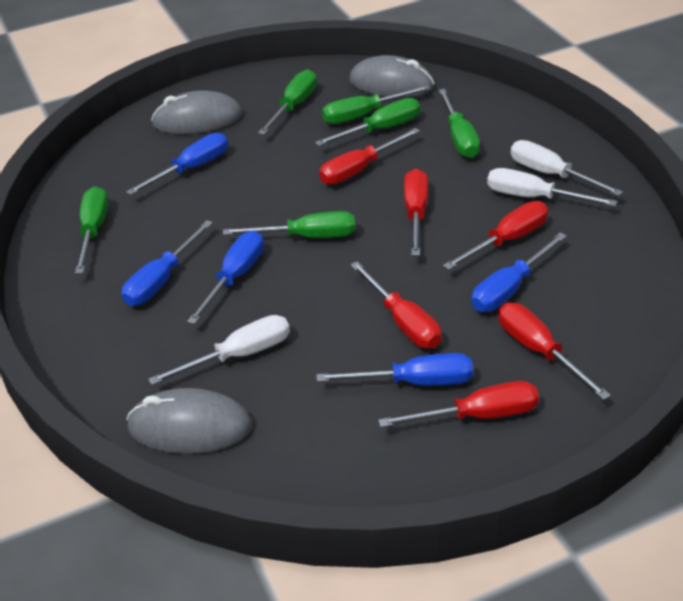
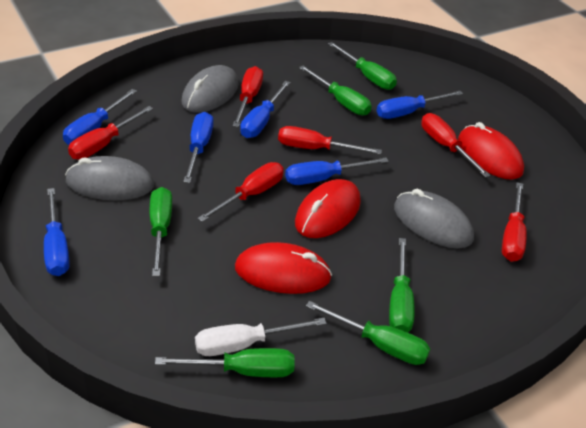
blue screwdriver: 5 -> 6
red mouse: 0 -> 3
white screwdriver: 3 -> 1

